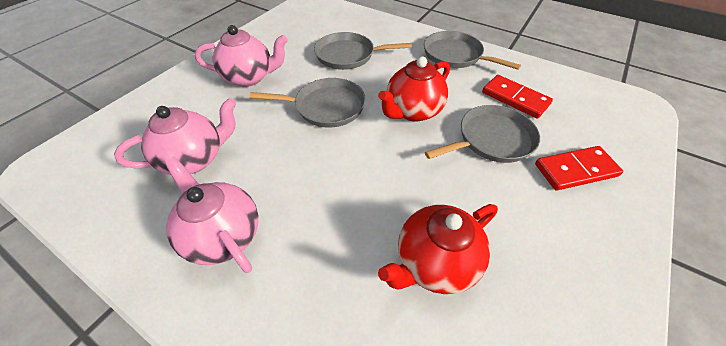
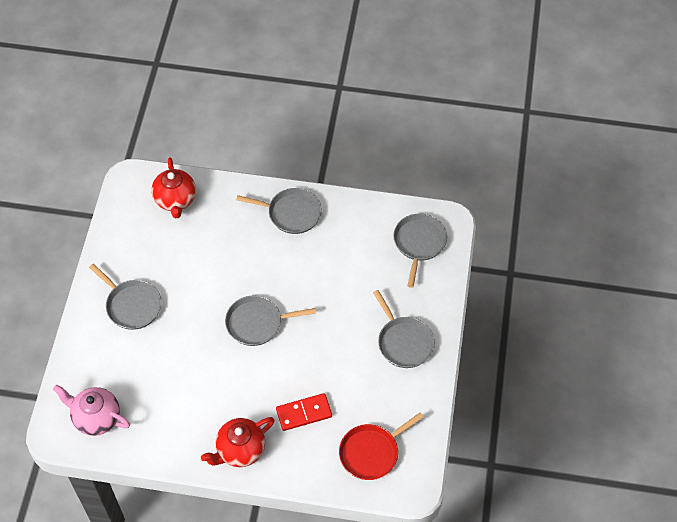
grey pan: 4 -> 5
pink teapot: 3 -> 1
red domino: 2 -> 1
red pan: 0 -> 1

